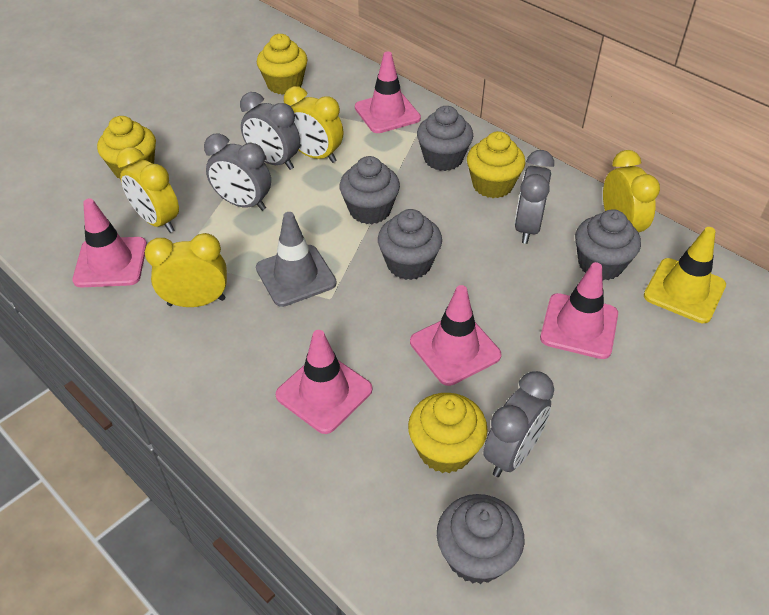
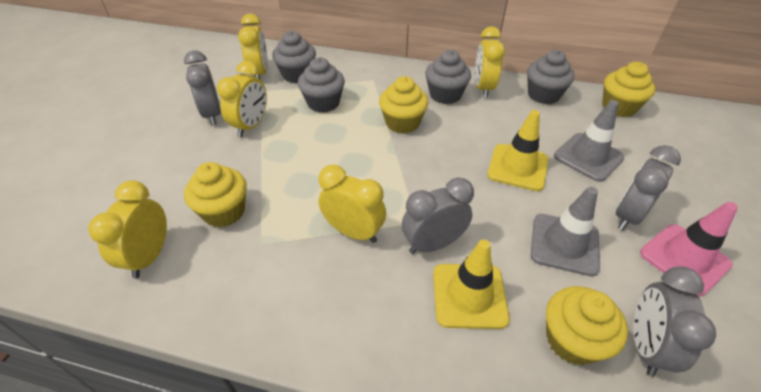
grey cupcake: 5 -> 4
grey traffic cone: 1 -> 2
pink traffic cone: 5 -> 1
yellow clock: 4 -> 5
yellow traffic cone: 1 -> 2

